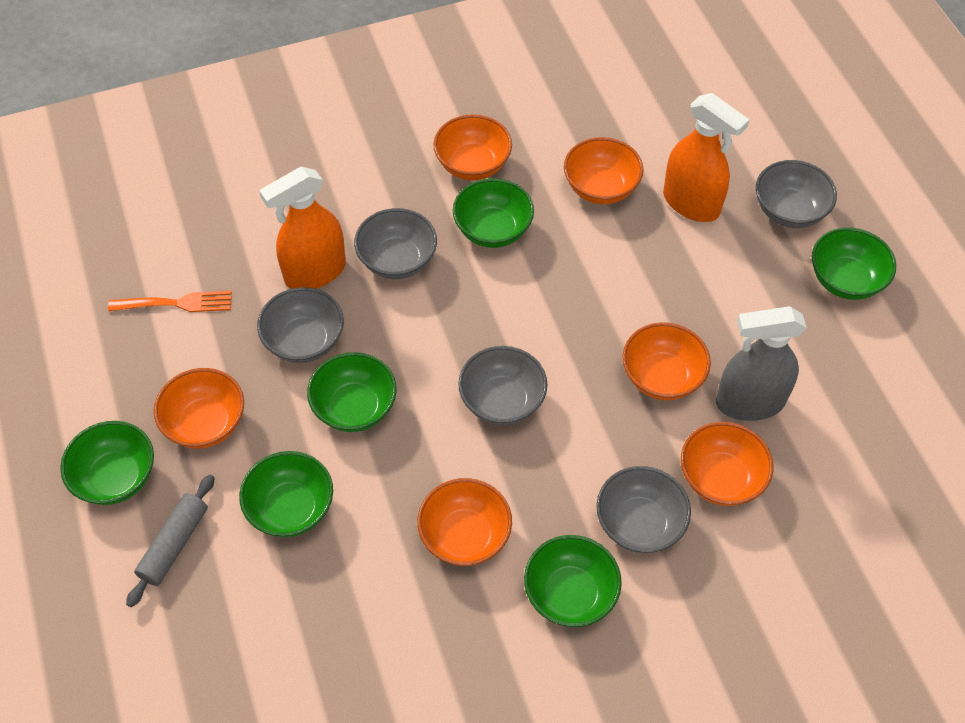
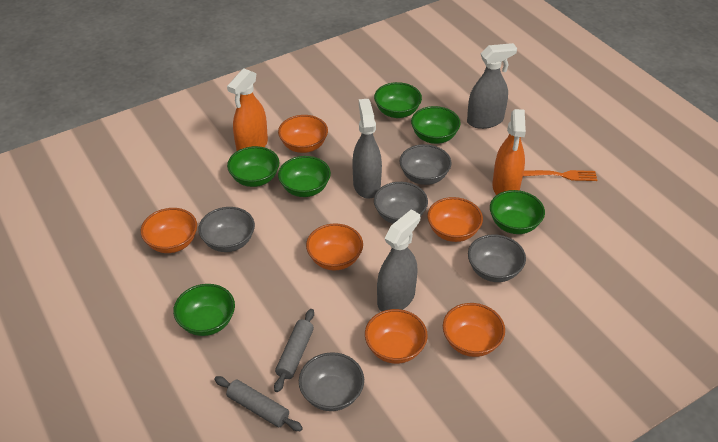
grey rolling pin: 1 -> 2
grey spray bottle: 1 -> 3

